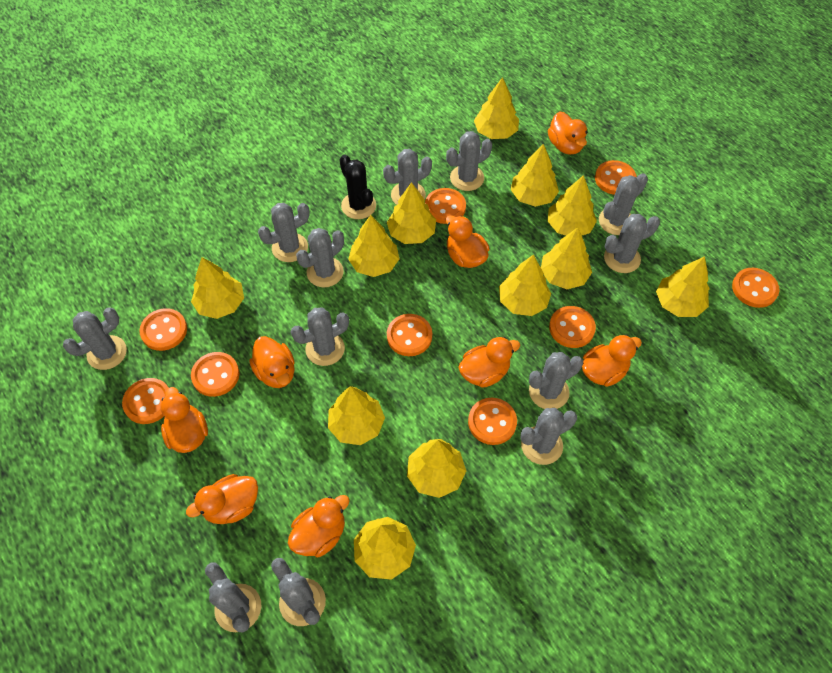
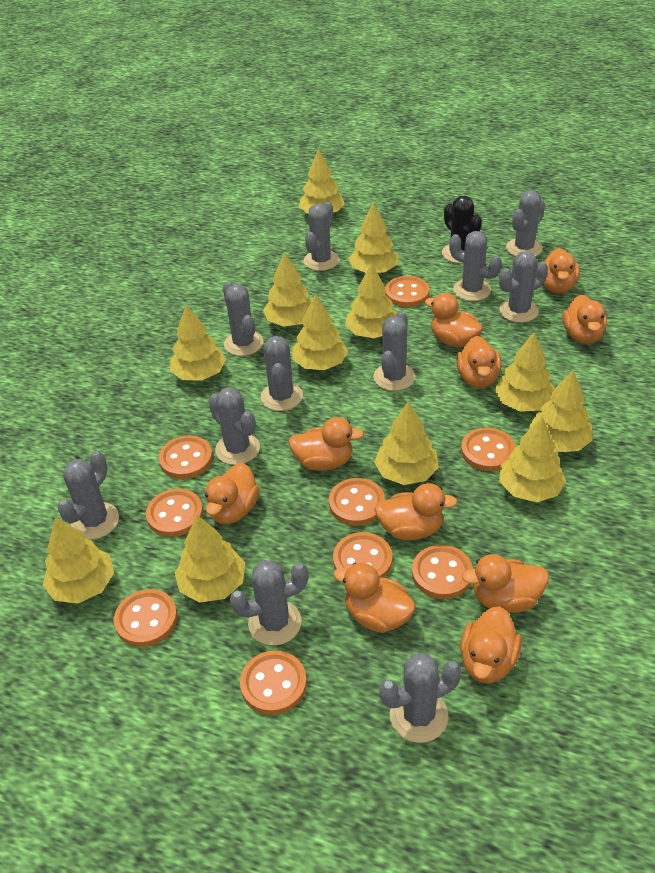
grey cactus: 12 -> 11
orange duck: 8 -> 10

